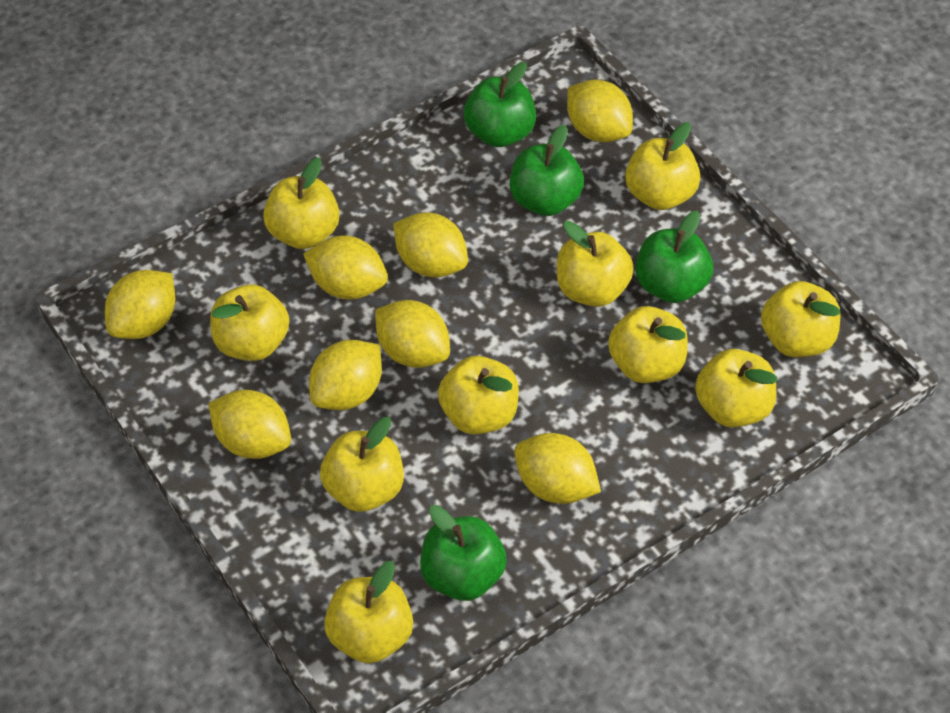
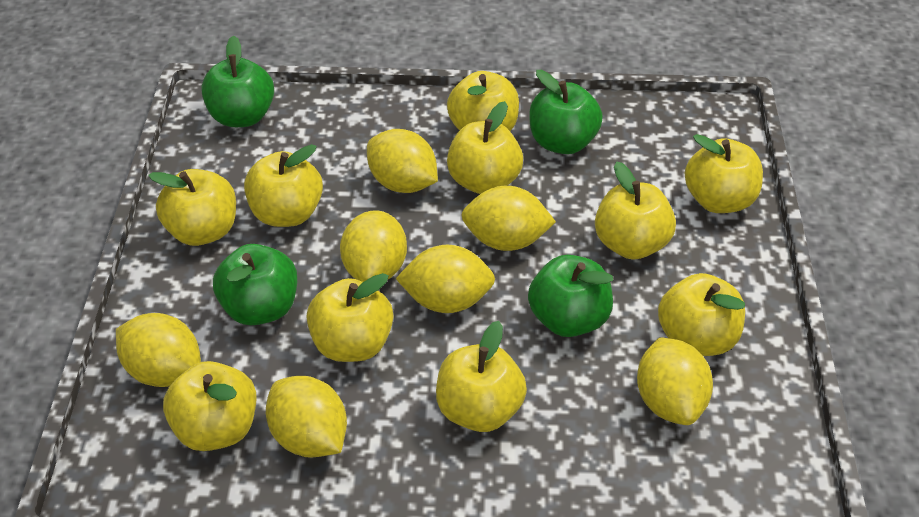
yellow lemon: 8 -> 7

